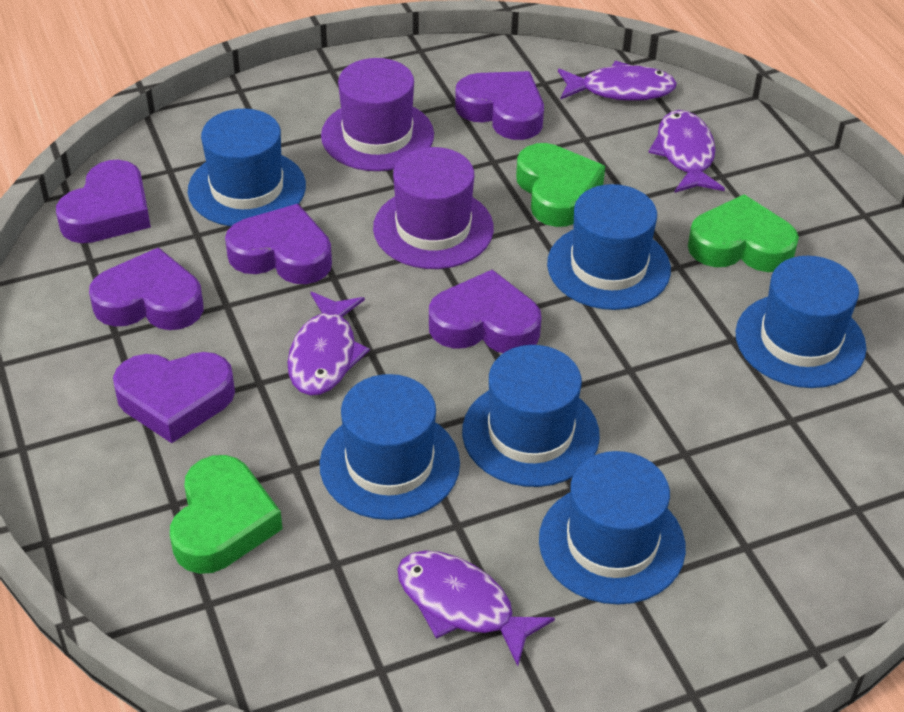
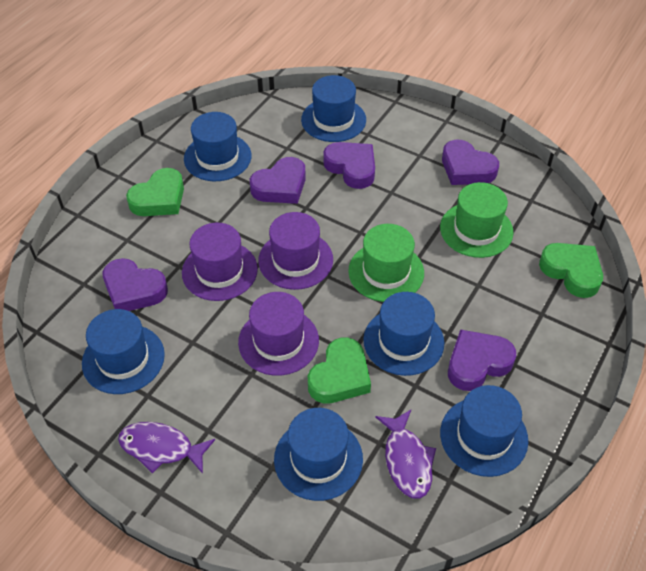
green hat: 0 -> 2
purple fish: 4 -> 2
purple hat: 2 -> 3
purple heart: 6 -> 5

